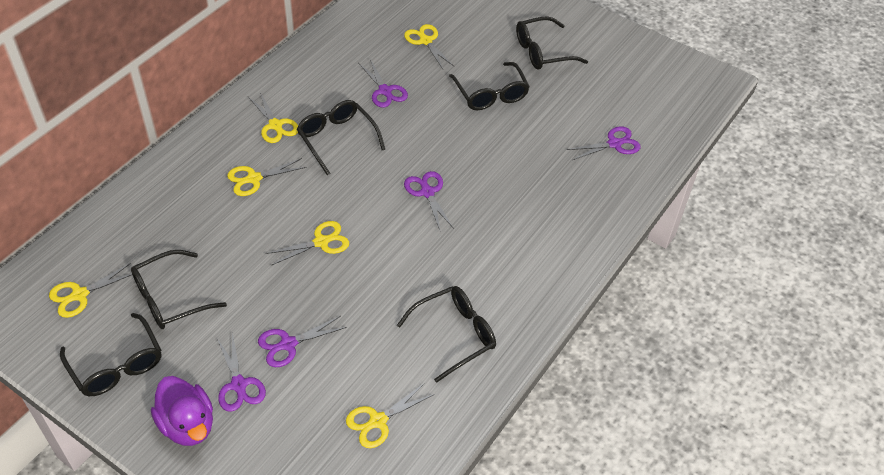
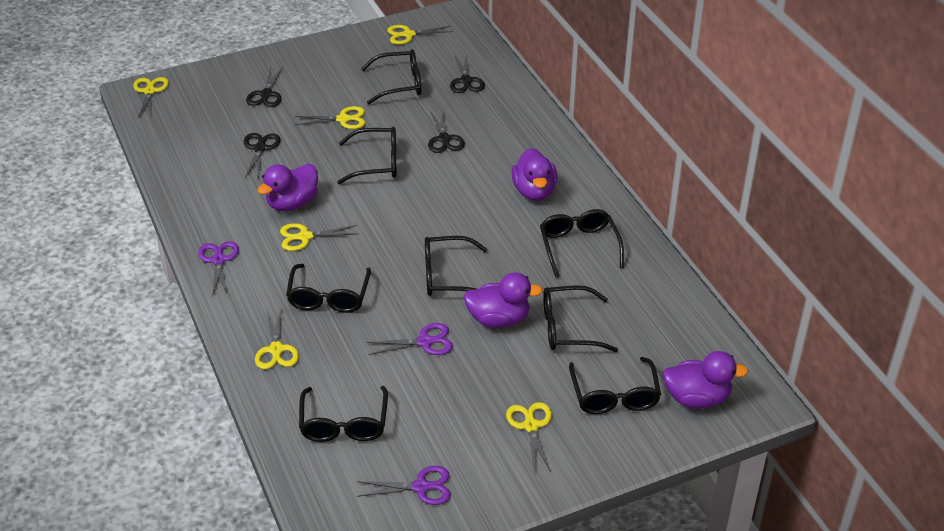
black glasses: 6 -> 8
black scissors: 0 -> 4
purple duck: 1 -> 4
purple scissors: 5 -> 3

